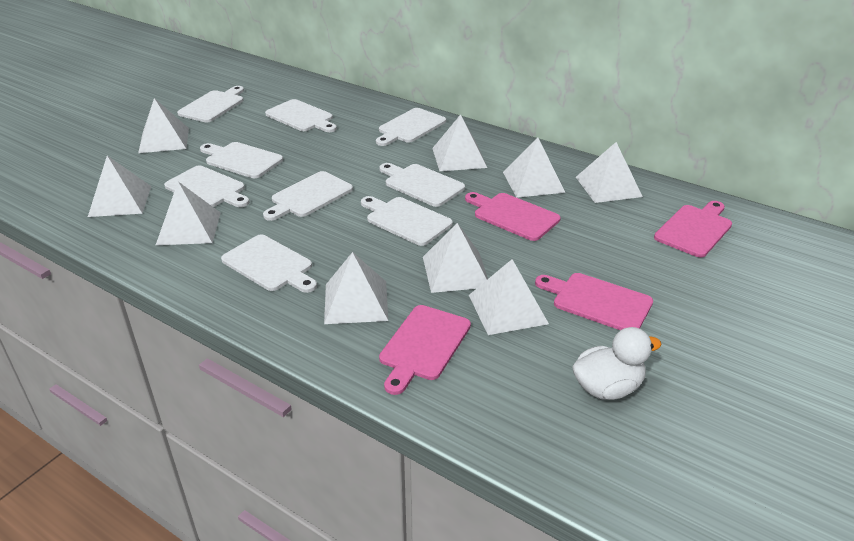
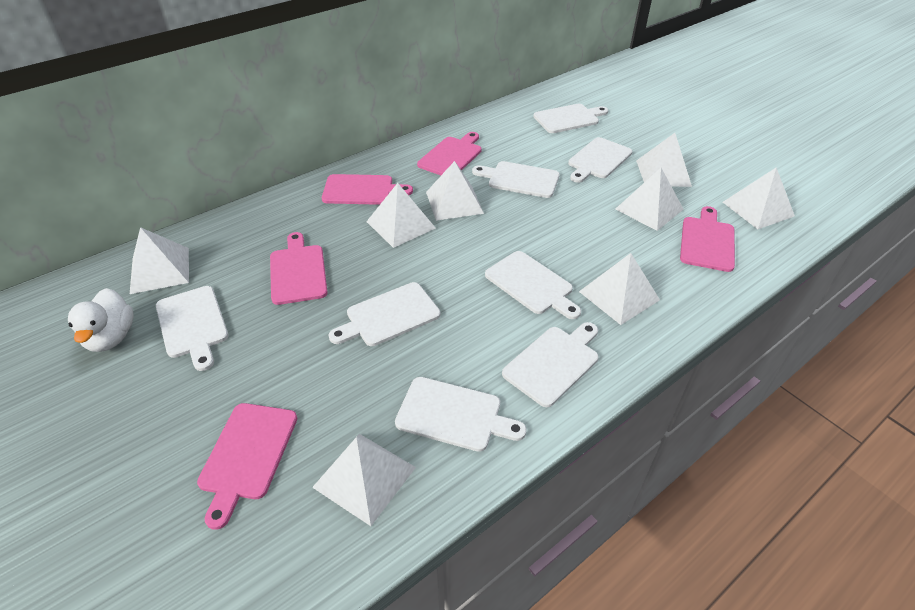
pink cutting board: 4 -> 5
white cutting board: 9 -> 8
white pyramid: 9 -> 8

